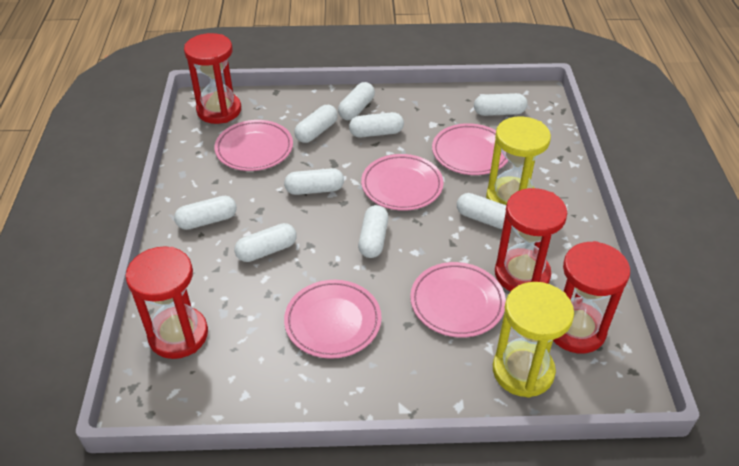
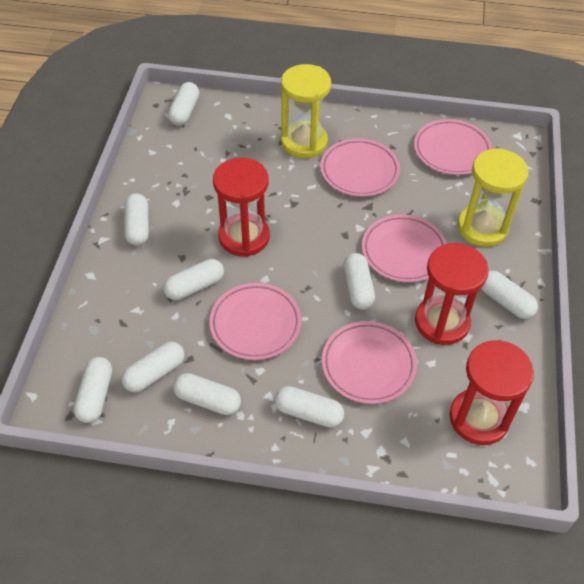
red hourglass: 4 -> 3

